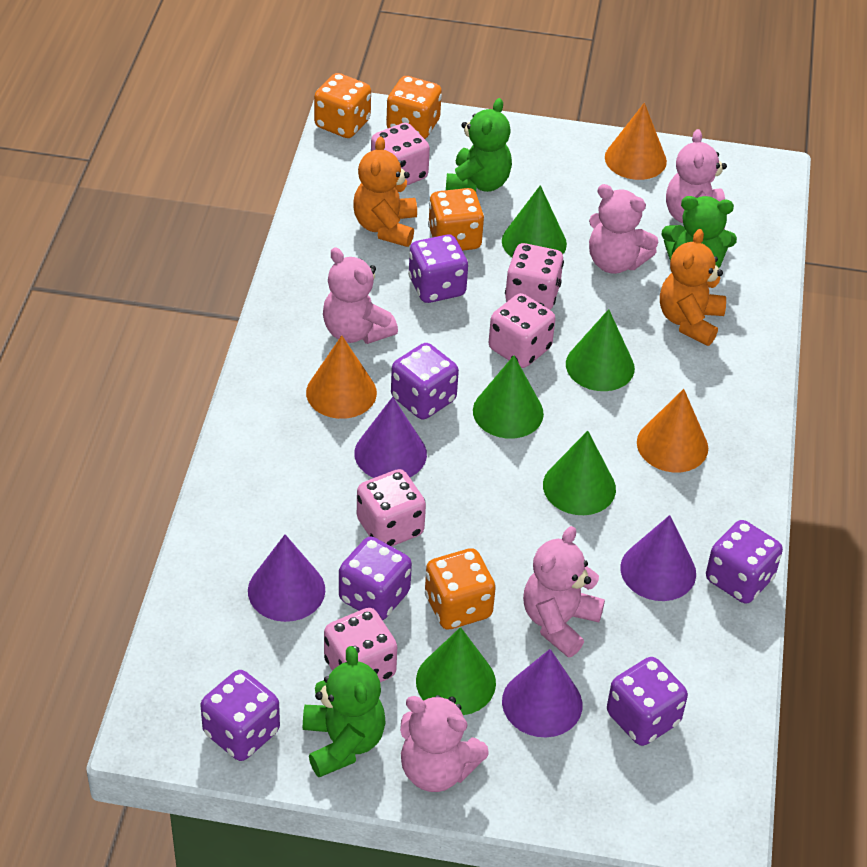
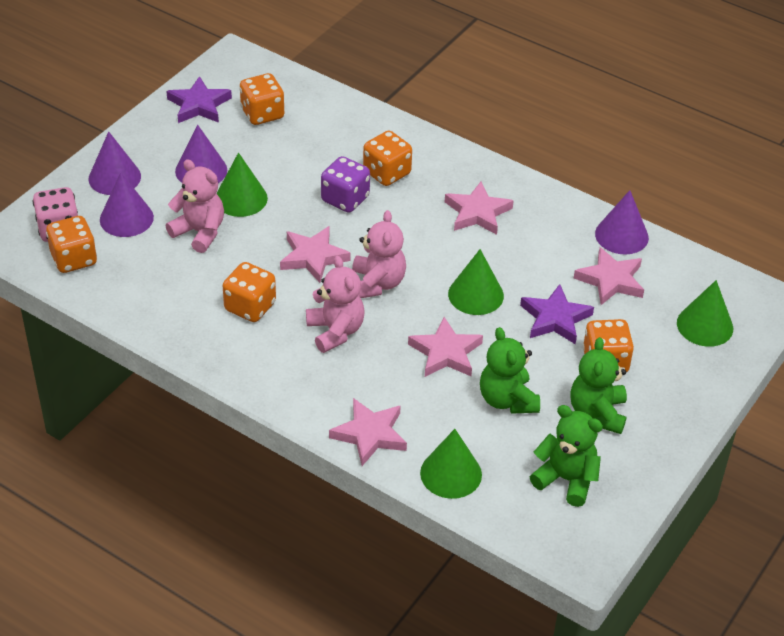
green cone: 5 -> 4
orange cone: 3 -> 0
orange dice: 4 -> 5
orange teddy bear: 2 -> 0
pink dice: 5 -> 1
pink star: 0 -> 5
pink teddy bear: 5 -> 3
purple dice: 6 -> 1
purple star: 0 -> 2

